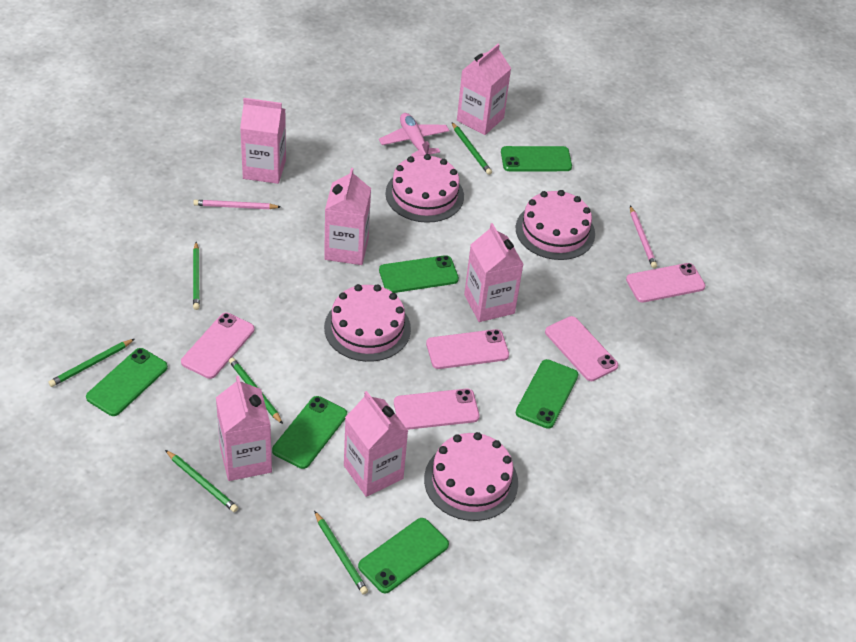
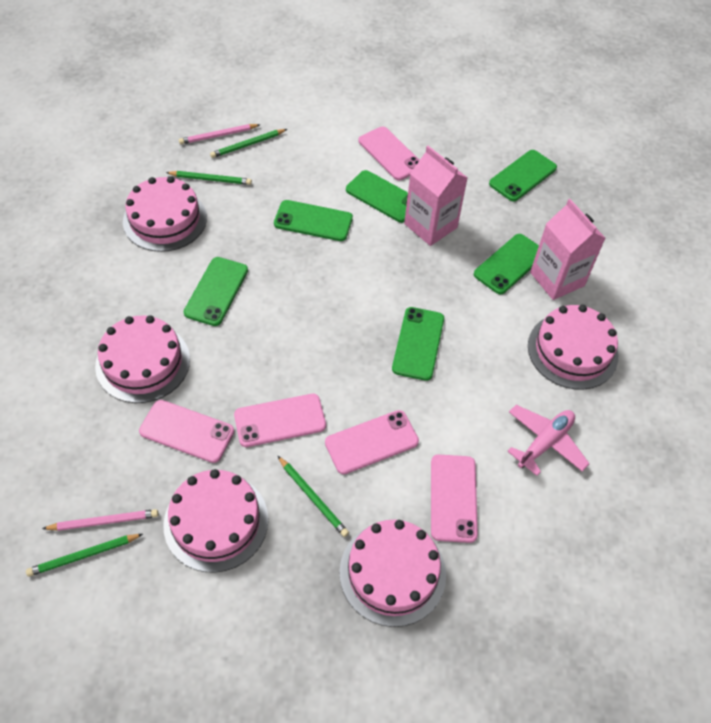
green pencil: 6 -> 4
pink cake: 4 -> 5
pink carton: 6 -> 2

